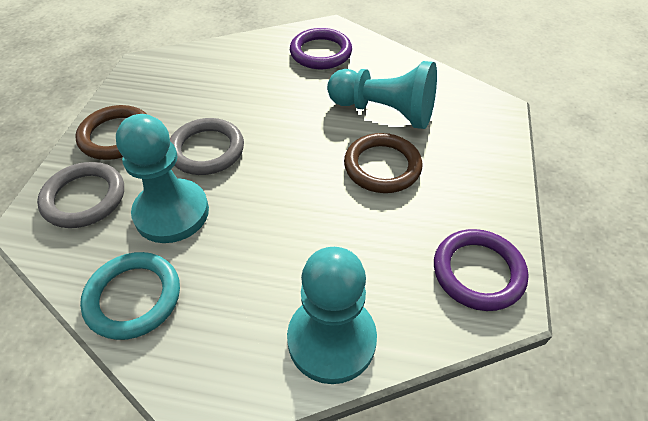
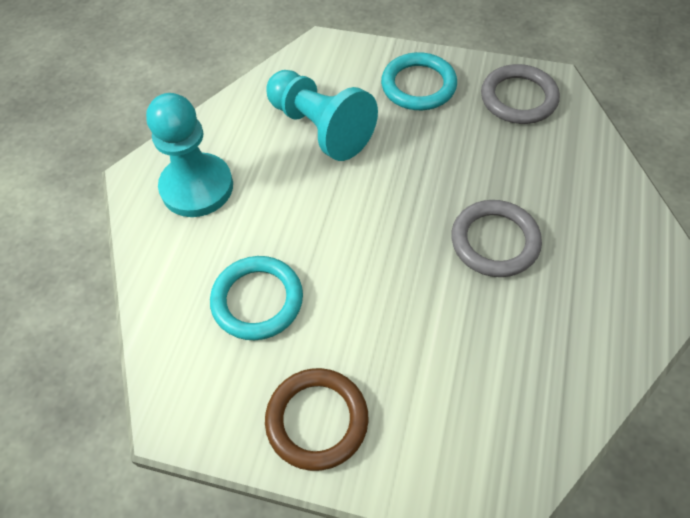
brown ring: 2 -> 1
purple ring: 2 -> 0
turquoise pawn: 3 -> 2
turquoise ring: 1 -> 2

